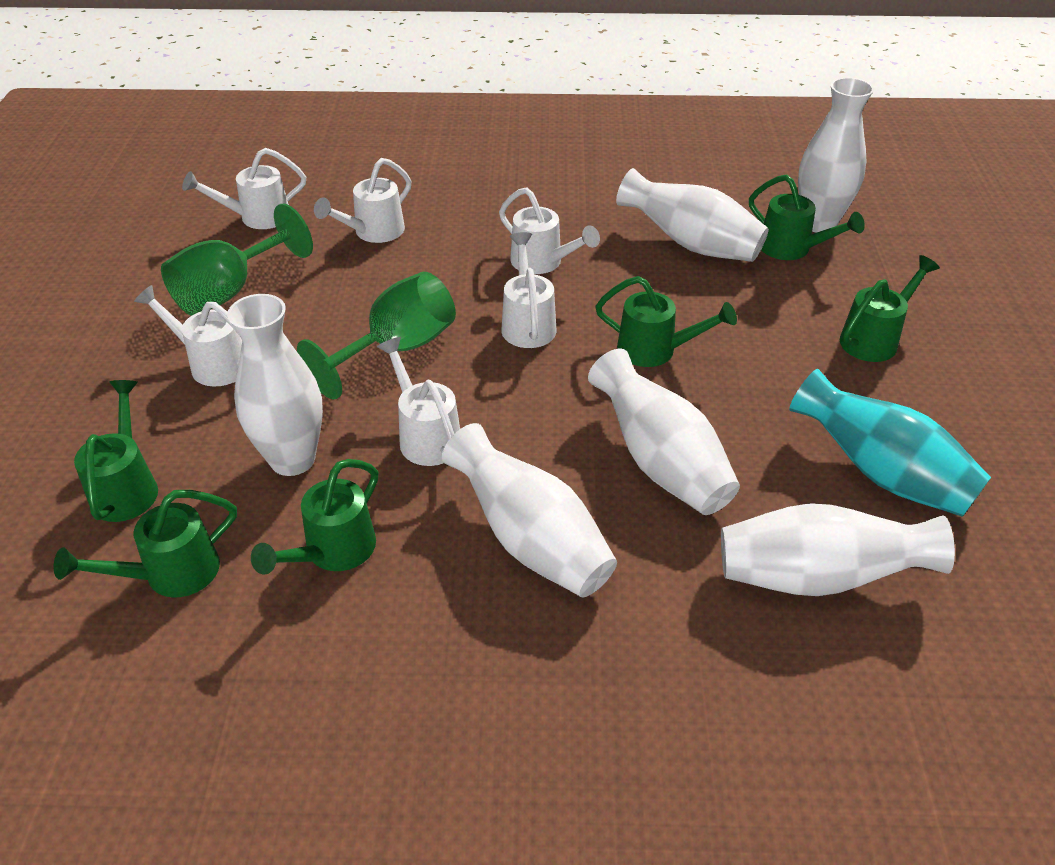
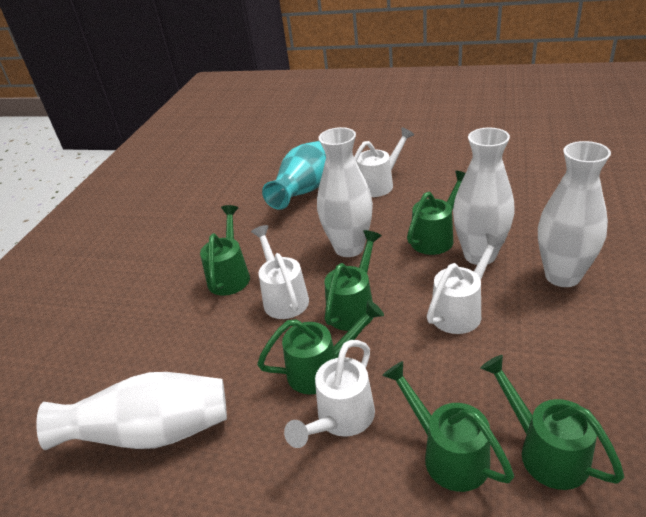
green goblet: 2 -> 0
white vase: 6 -> 4
white watering can: 6 -> 4

